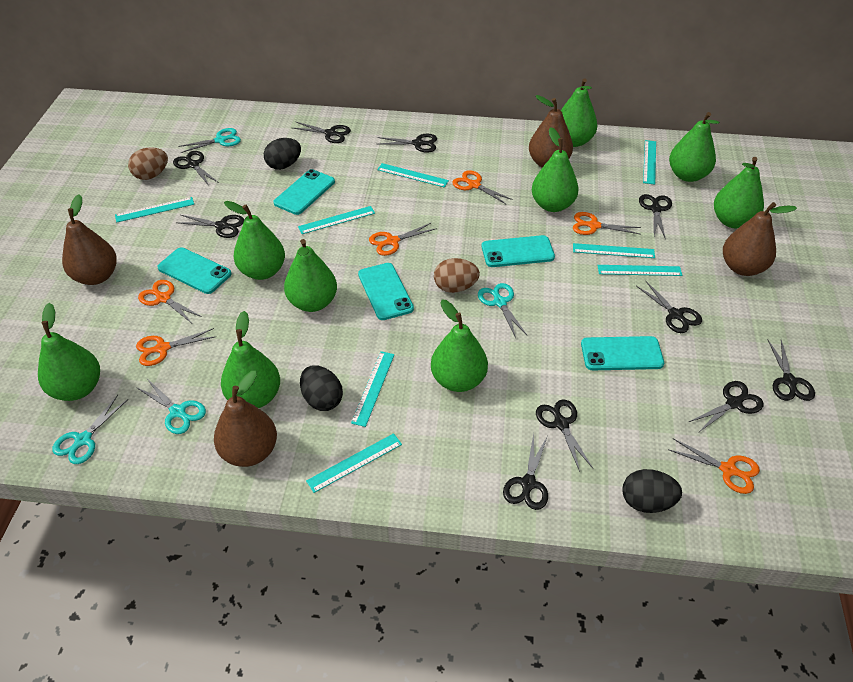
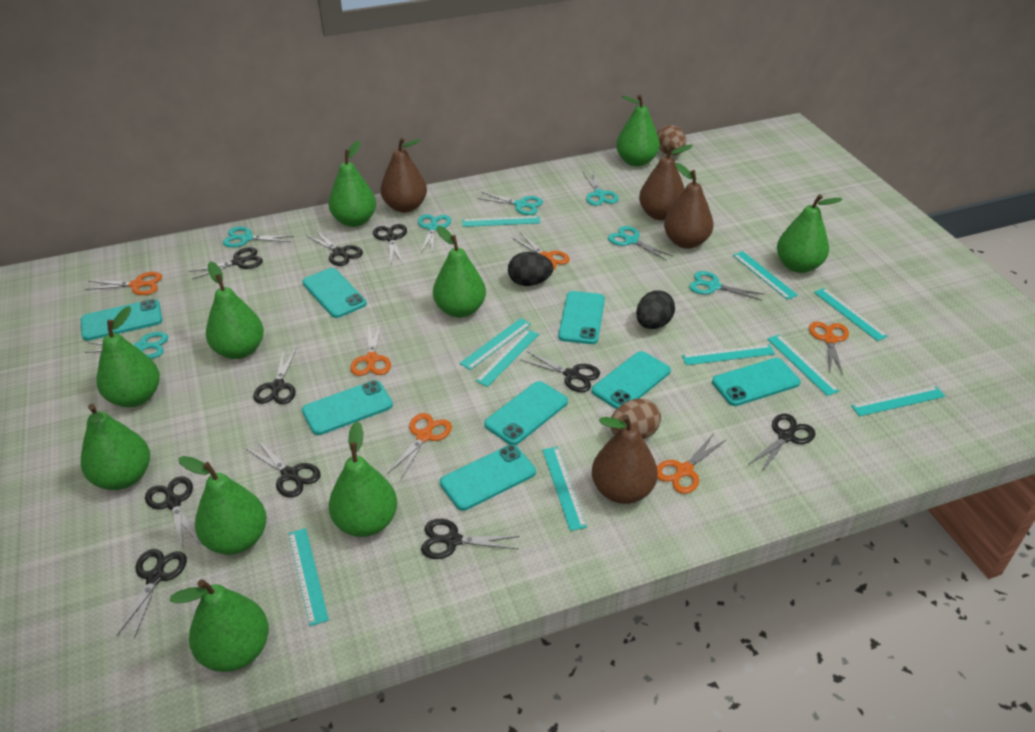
black egg: 3 -> 2
green pear: 9 -> 10
turquoise phone: 5 -> 8
turquoise ruler: 8 -> 10
turquoise scissors: 4 -> 7

